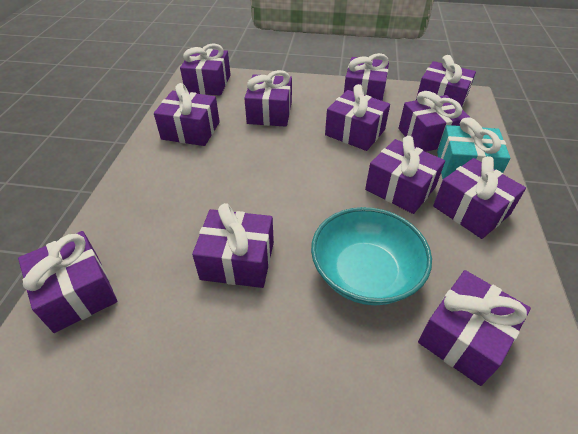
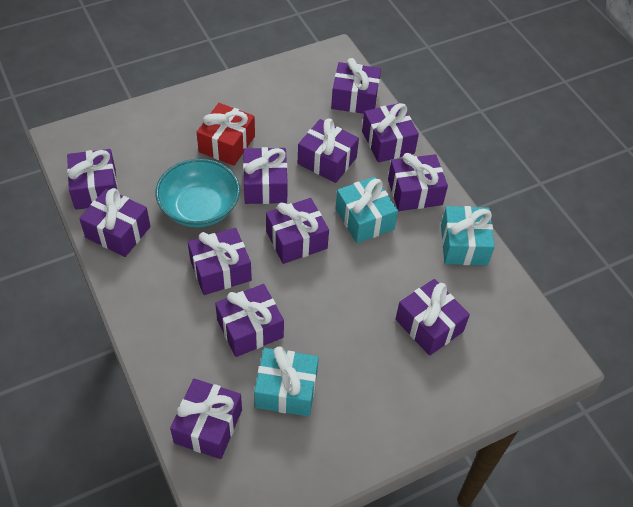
red gift: 0 -> 1
turquoise gift: 1 -> 3

